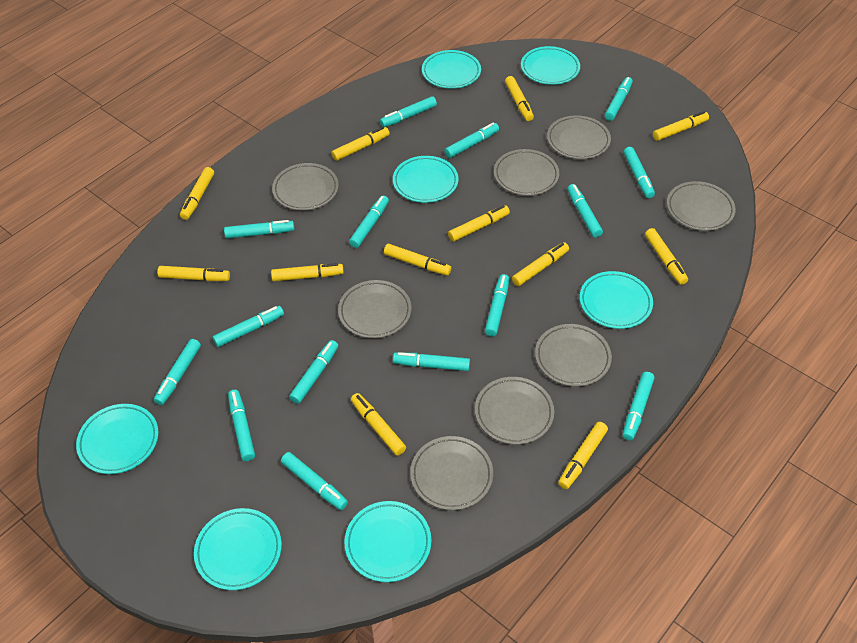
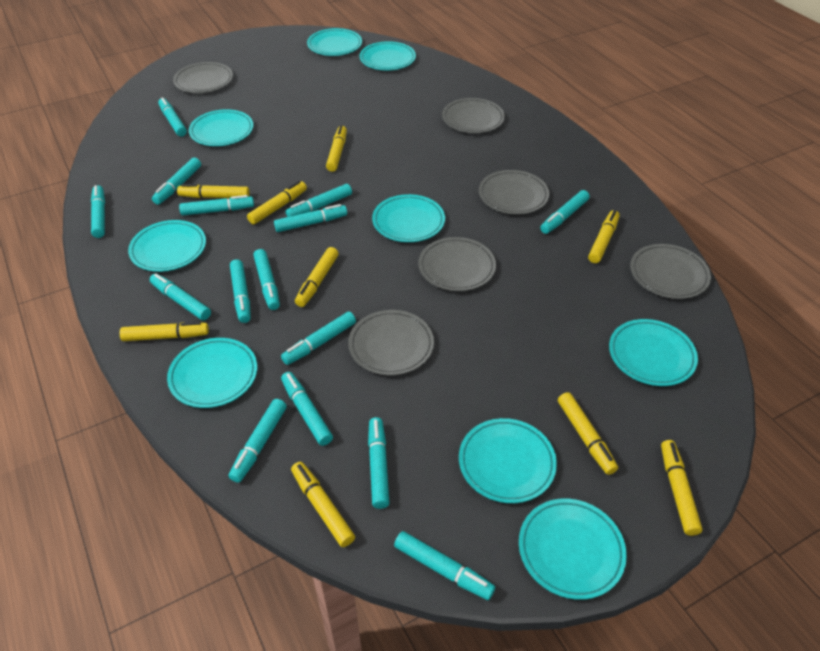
grey plate: 8 -> 6
turquoise plate: 7 -> 9
yellow marker: 12 -> 9

